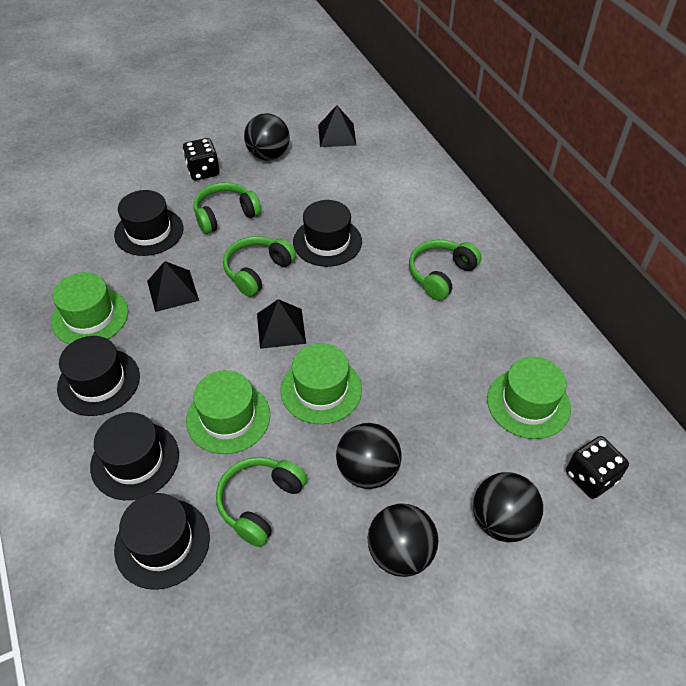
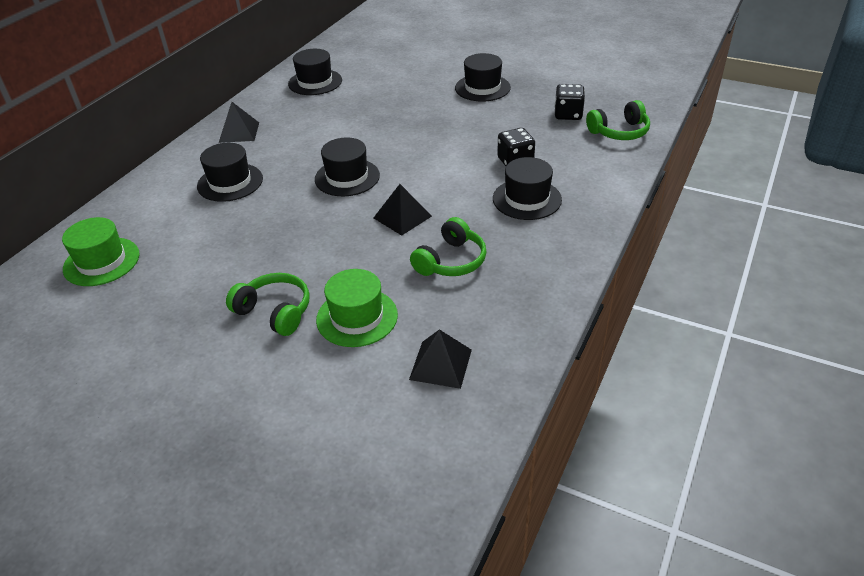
black ball: 4 -> 0
green hat: 4 -> 2
green headphones: 4 -> 3

